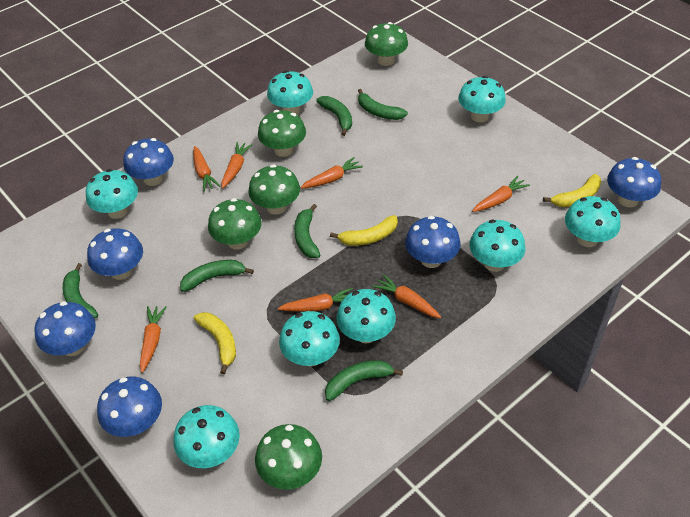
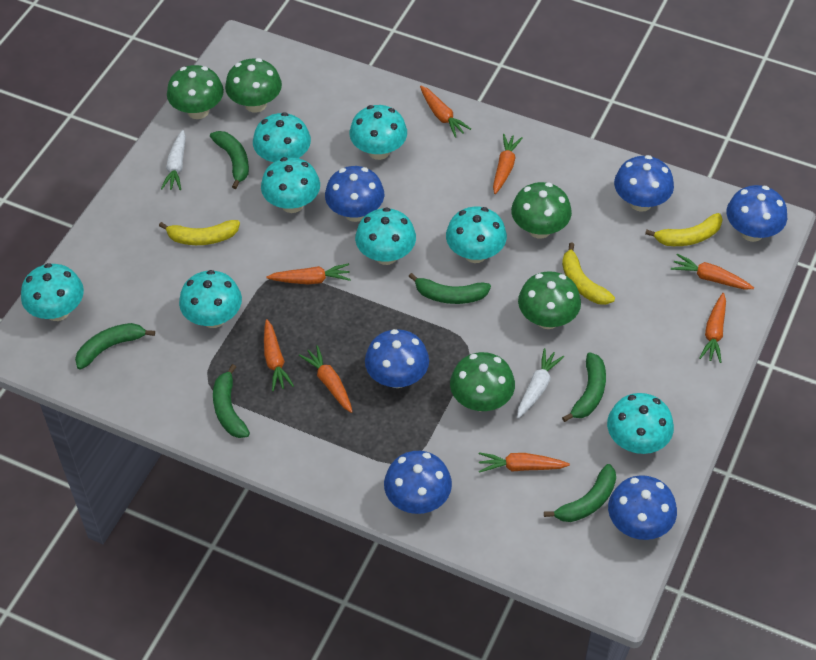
orange carrot: 7 -> 8
white carrot: 0 -> 2

